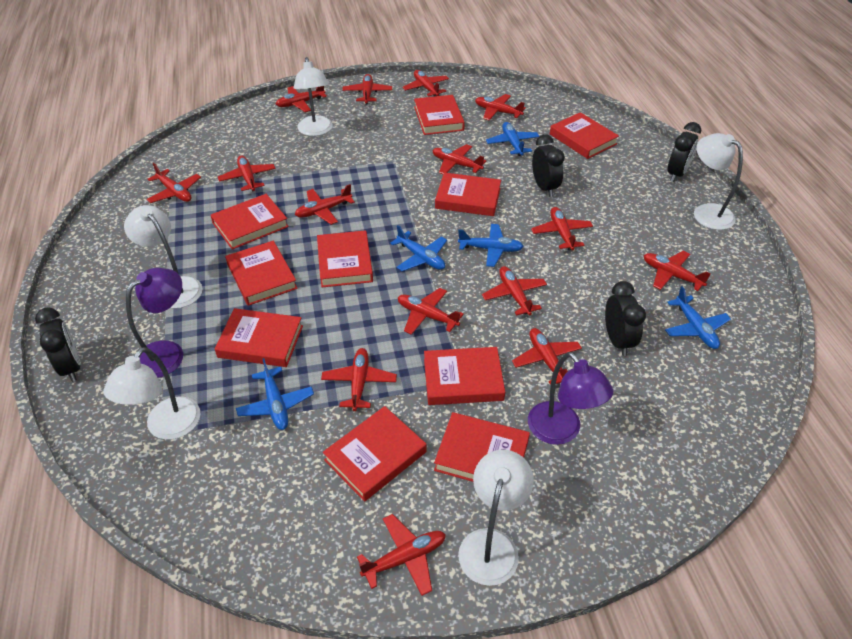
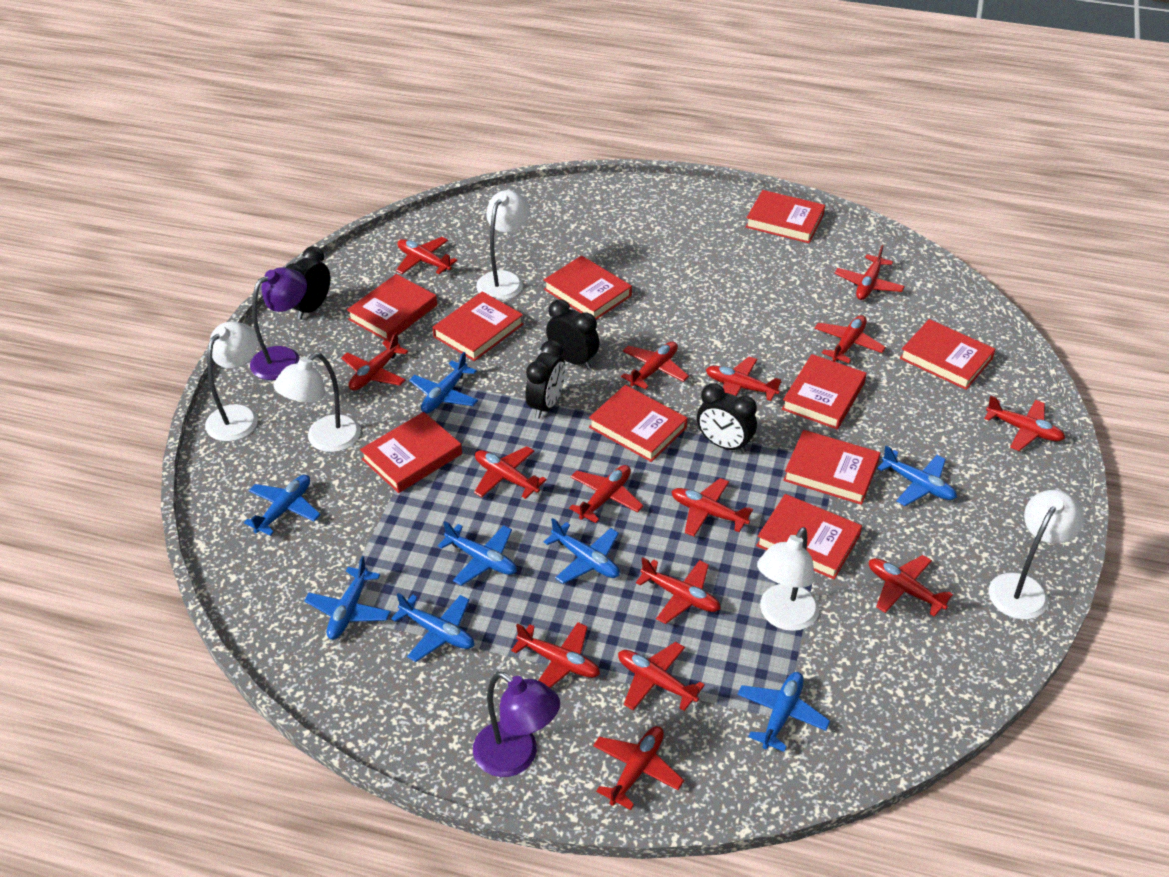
blue plane: 5 -> 8

